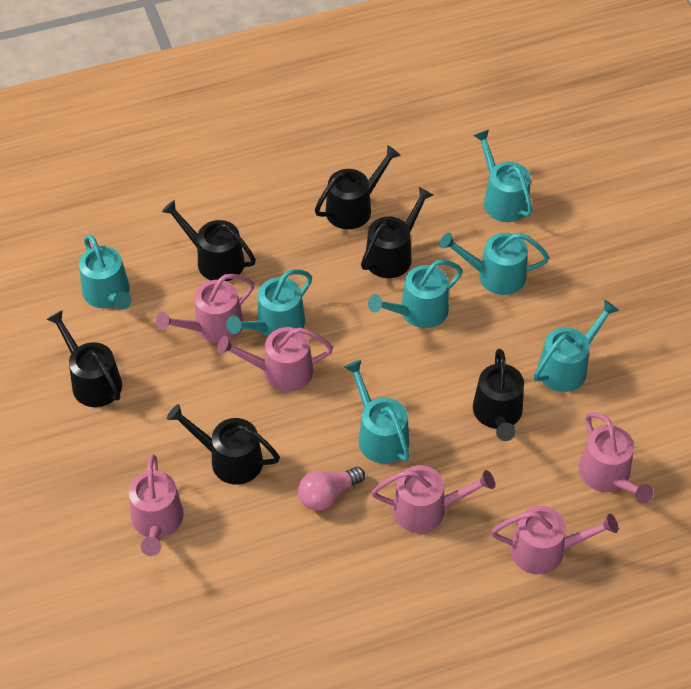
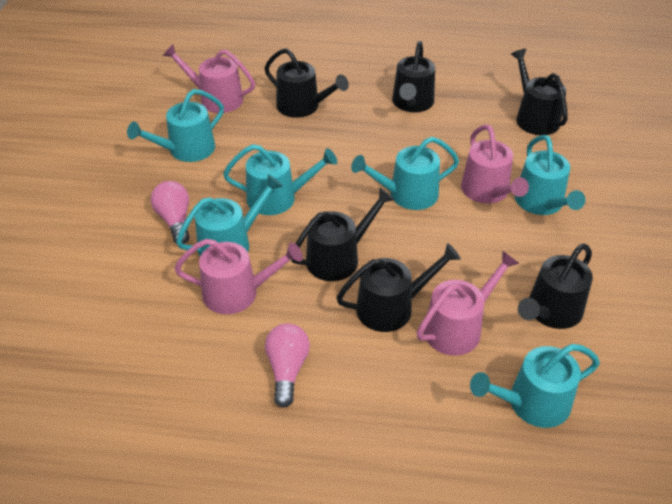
pink light bulb: 1 -> 2
pink watering can: 6 -> 4
turquoise watering can: 7 -> 6

